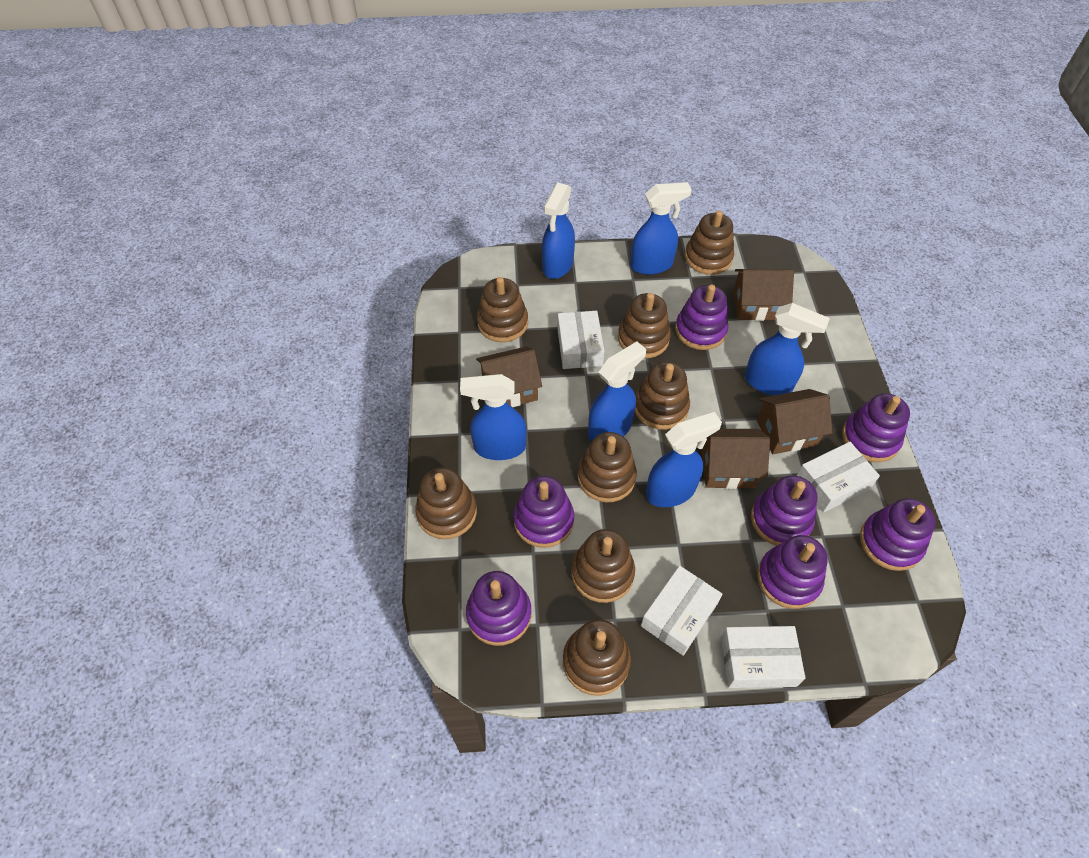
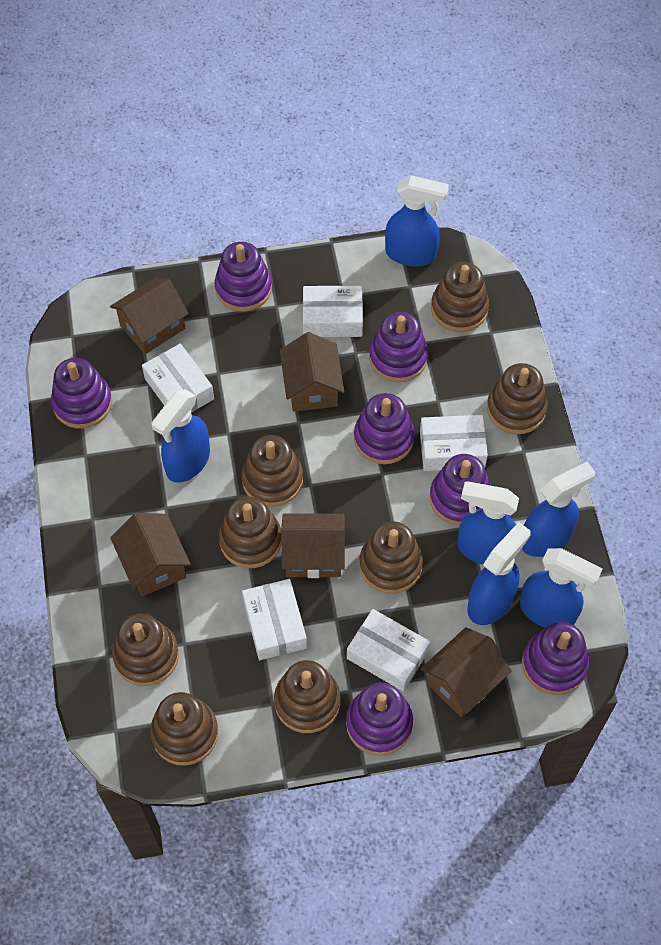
brown house: 4 -> 5
white box: 4 -> 5

